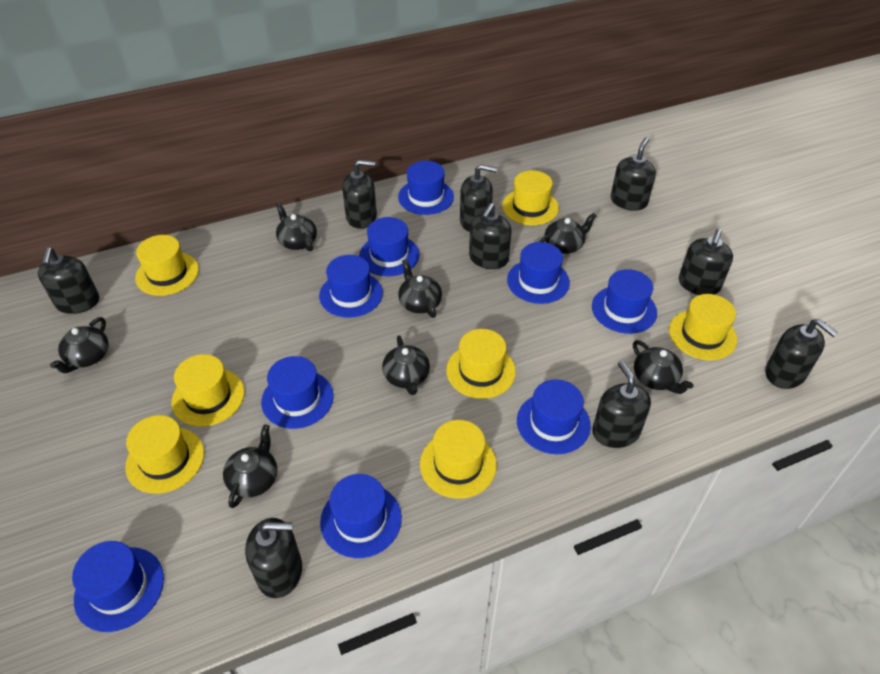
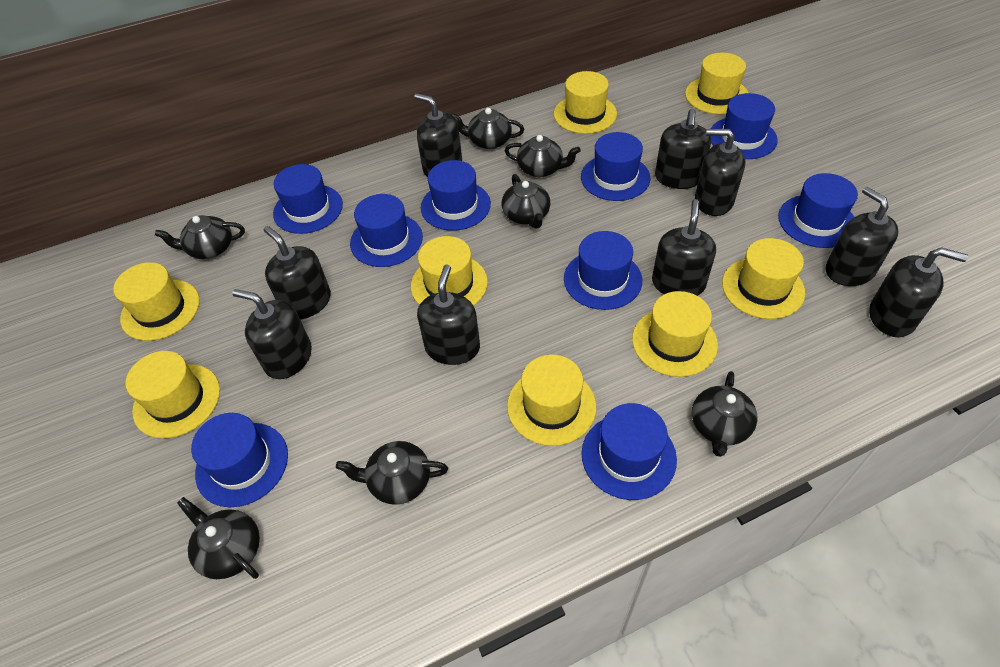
yellow hat: 7 -> 8

